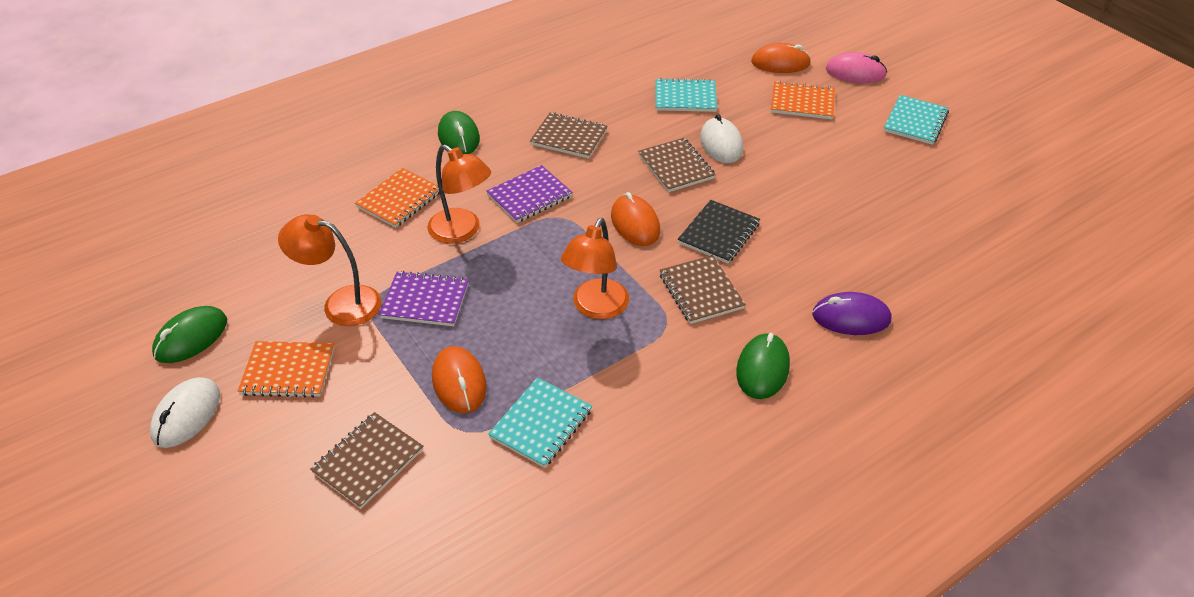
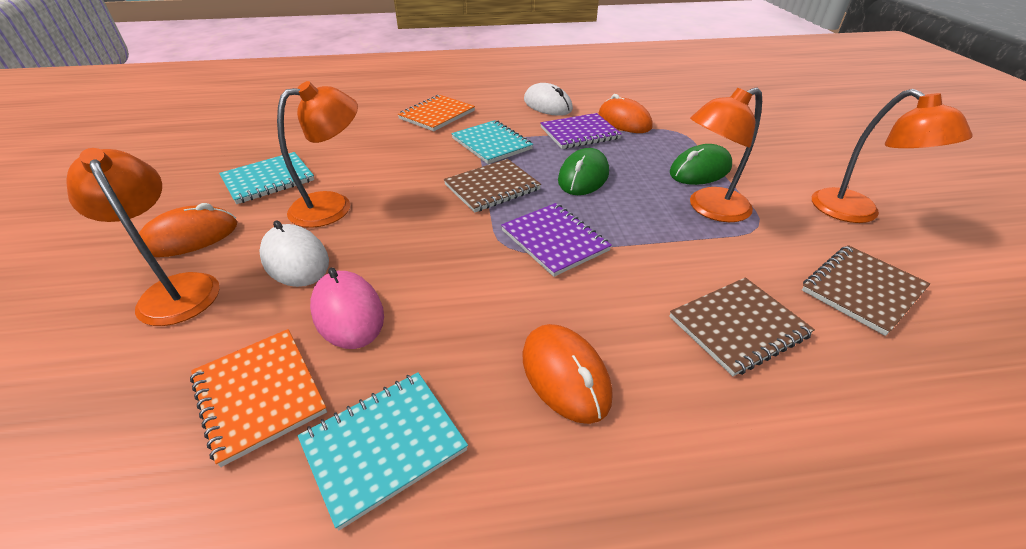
black notebook: 1 -> 0
brown notebook: 4 -> 3
green mouse: 3 -> 2
orange lamp: 3 -> 4
orange notebook: 3 -> 2
purple mouse: 1 -> 0

